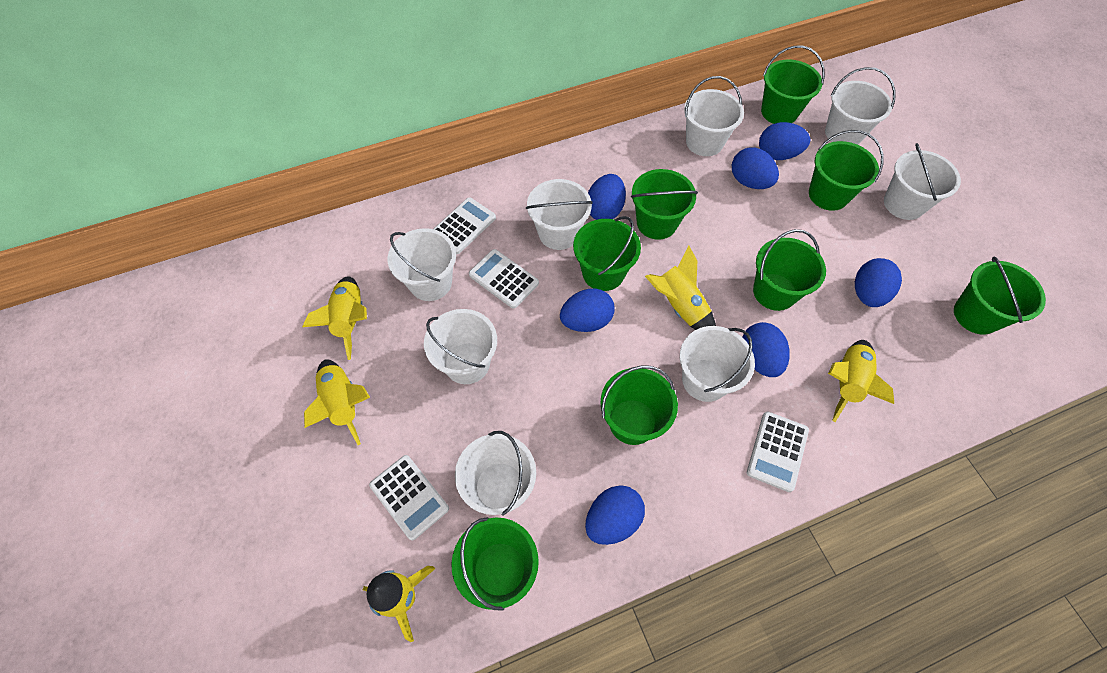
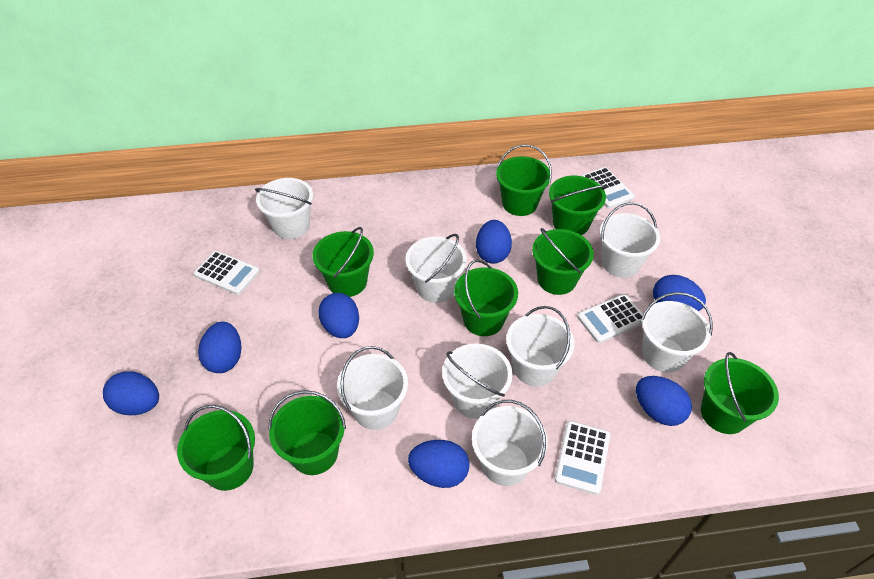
yellow rocket: 5 -> 0

